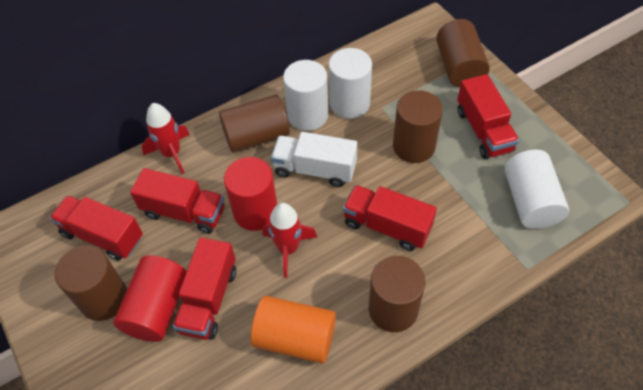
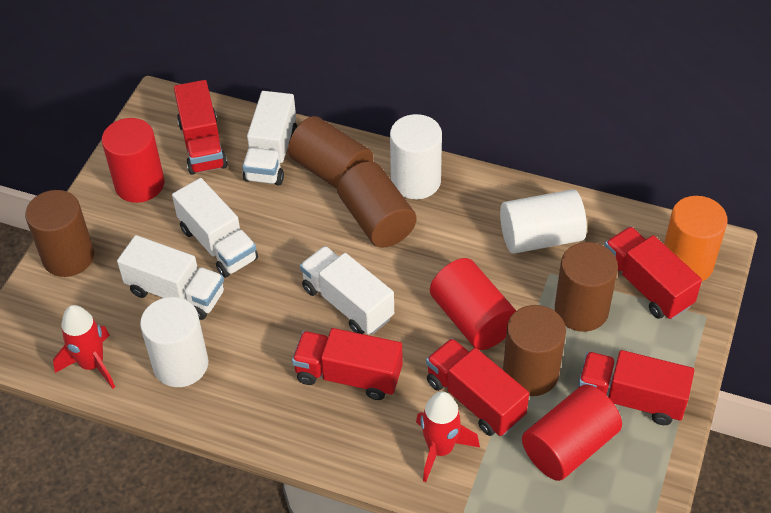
red cylinder: 2 -> 3
white truck: 1 -> 4

